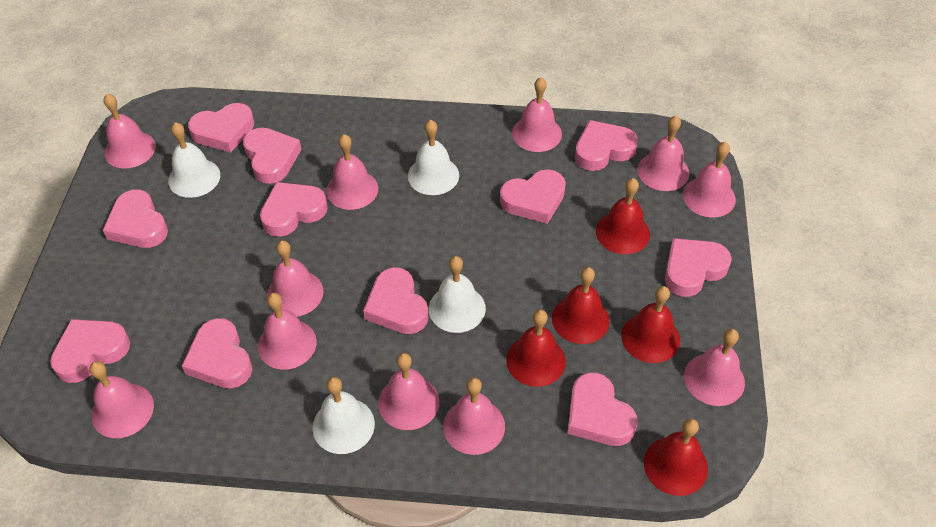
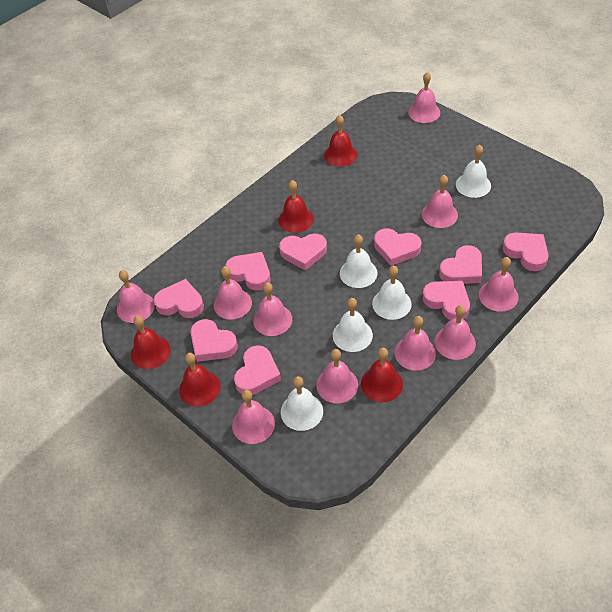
pink bell: 11 -> 10
pink heart: 11 -> 9
white bell: 4 -> 5

